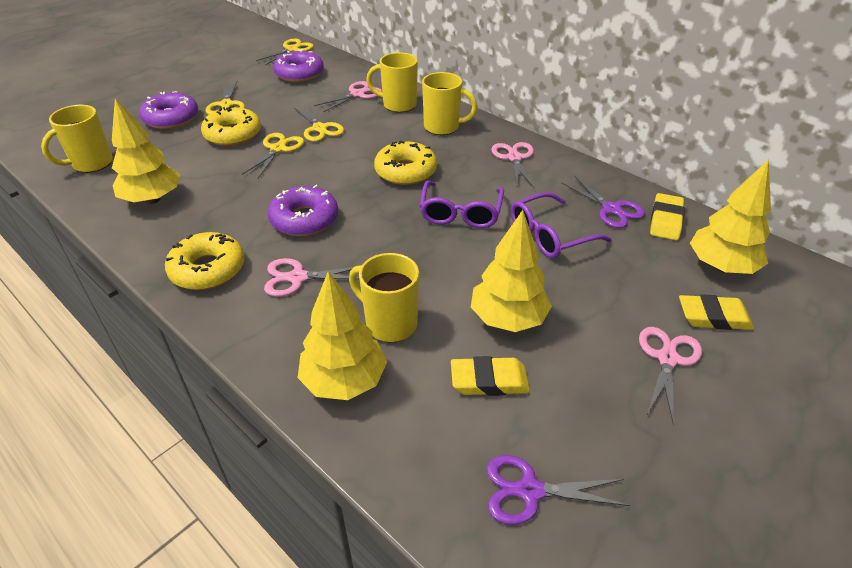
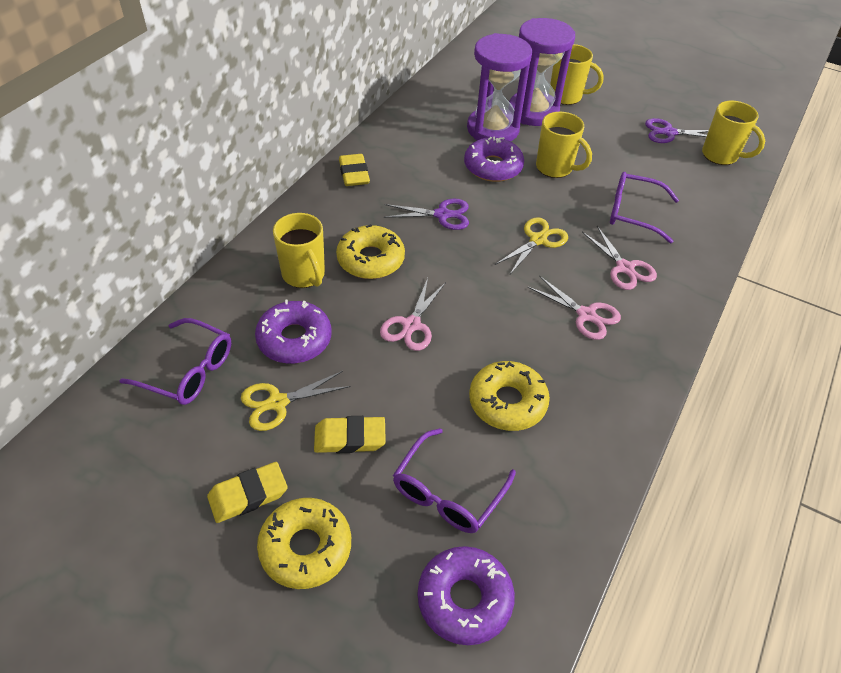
pink scissors: 4 -> 3
purple glasses: 2 -> 3
purple hourglass: 0 -> 2
yellow scissors: 4 -> 2
yellow tree: 4 -> 0

